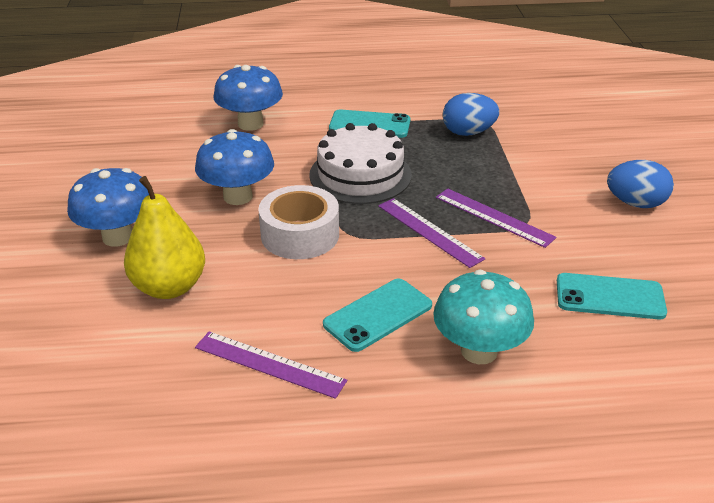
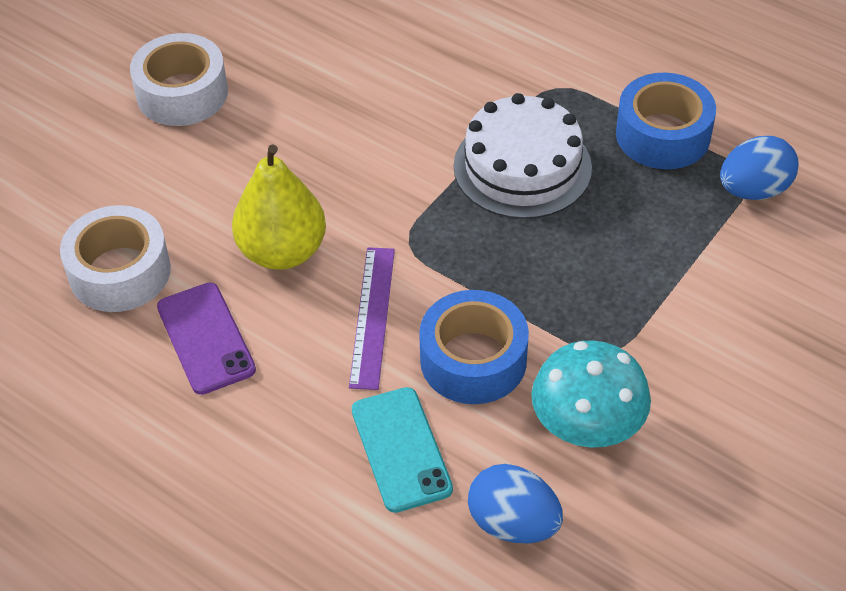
blue mushroom: 3 -> 0
blue tape: 0 -> 2
purple phone: 0 -> 1
purple ruler: 3 -> 1
turquoise phone: 3 -> 1
white tape: 1 -> 2

